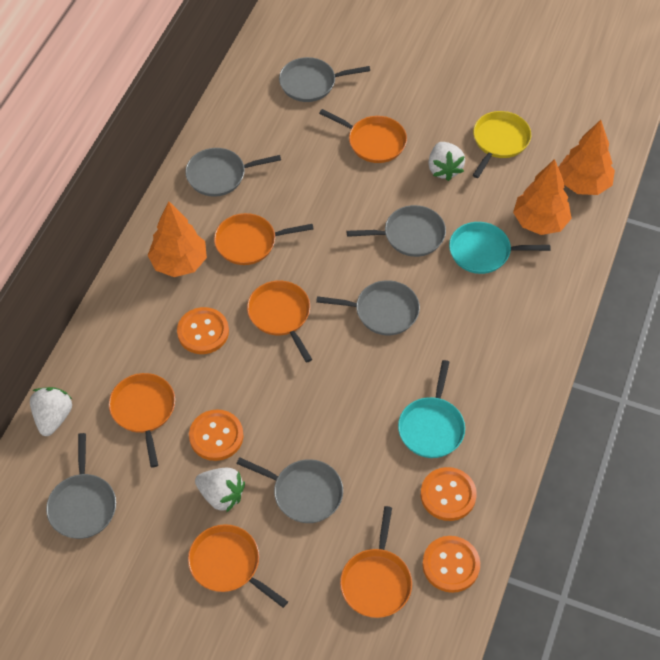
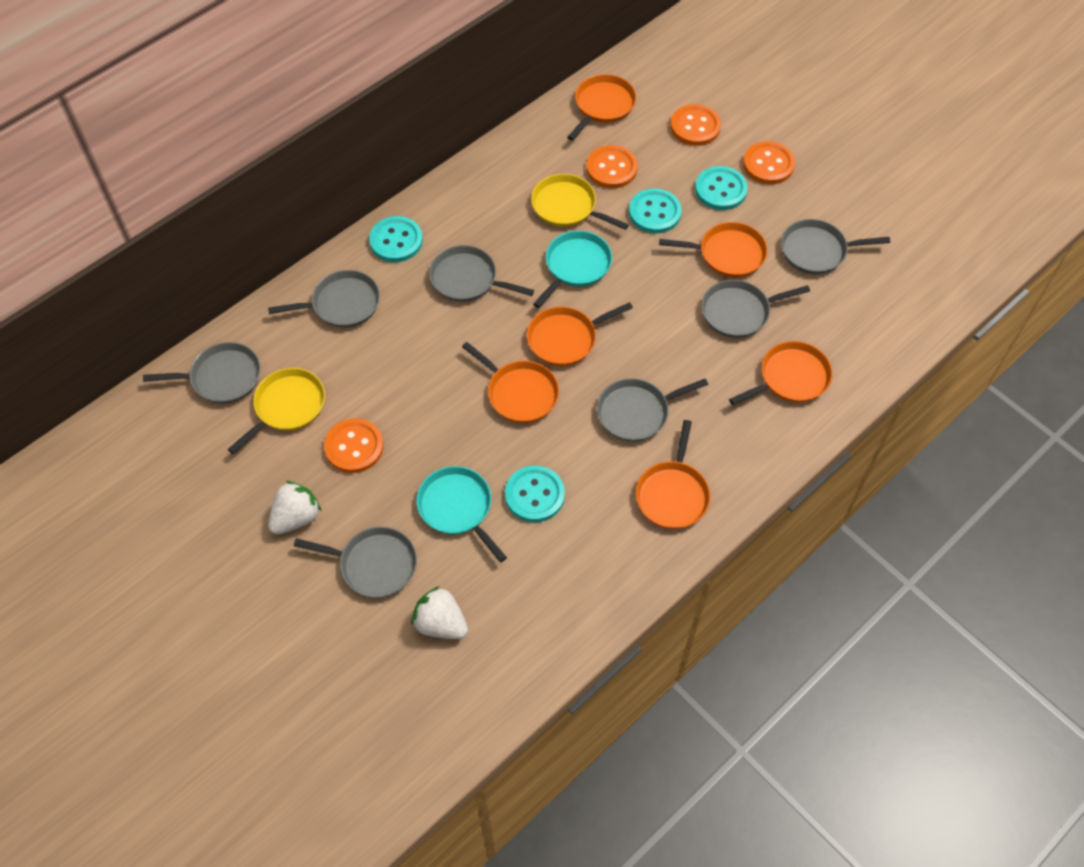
grey pan: 6 -> 7
orange tree: 3 -> 0
turquoise button: 0 -> 4
white strawberry: 3 -> 2
yellow pan: 1 -> 2

